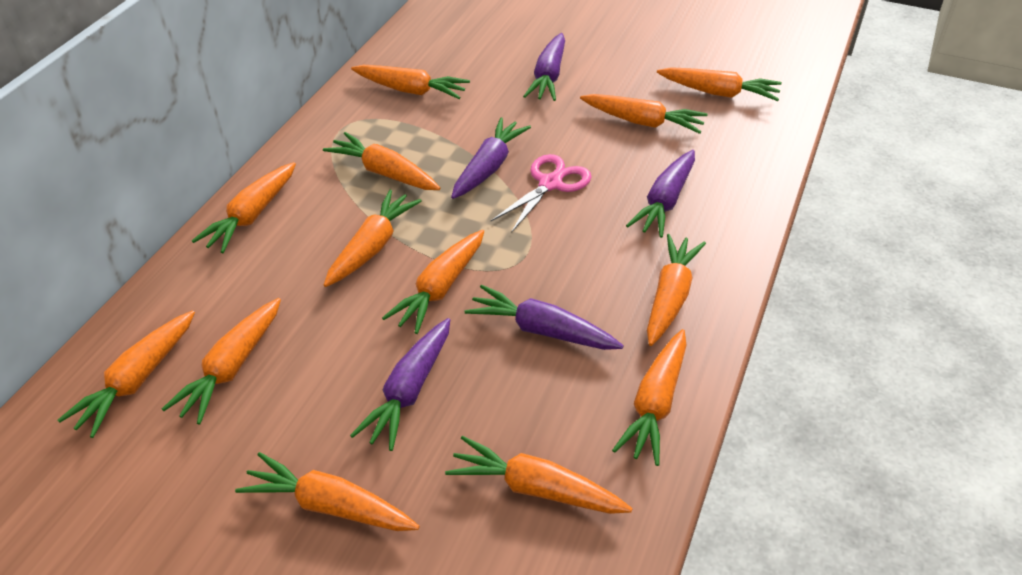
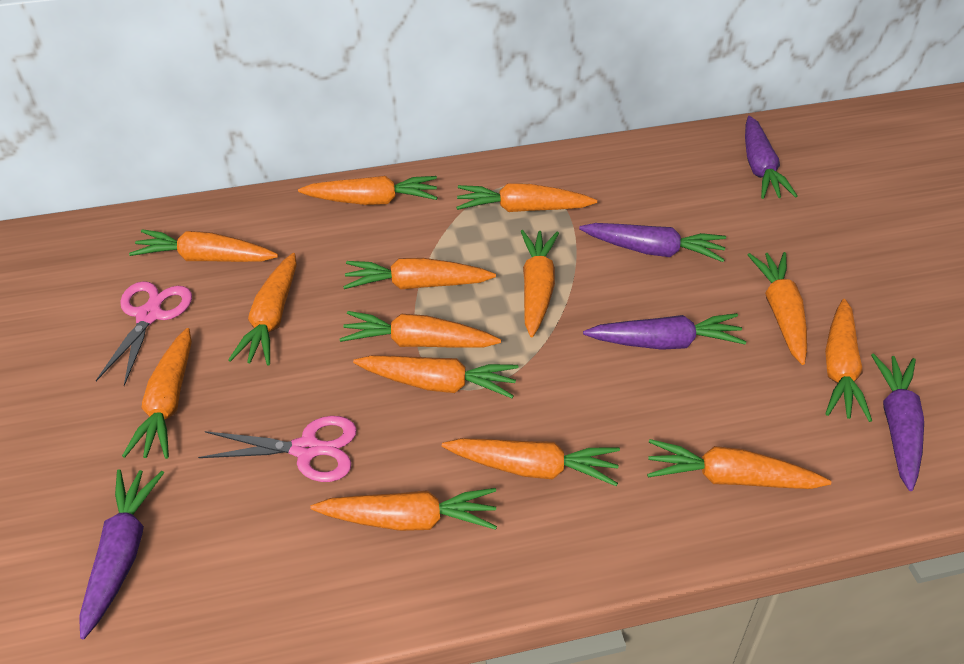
orange carrot: 13 -> 14
pink scissors: 1 -> 2

